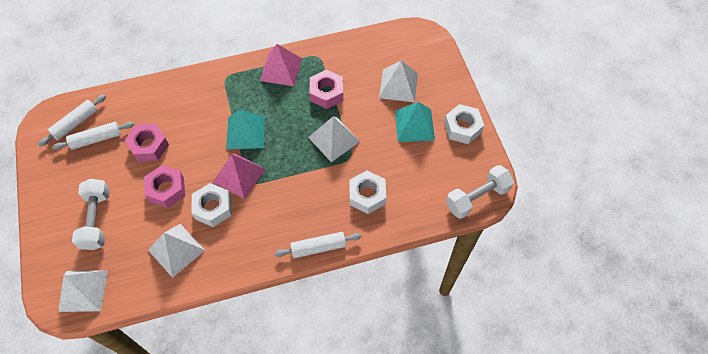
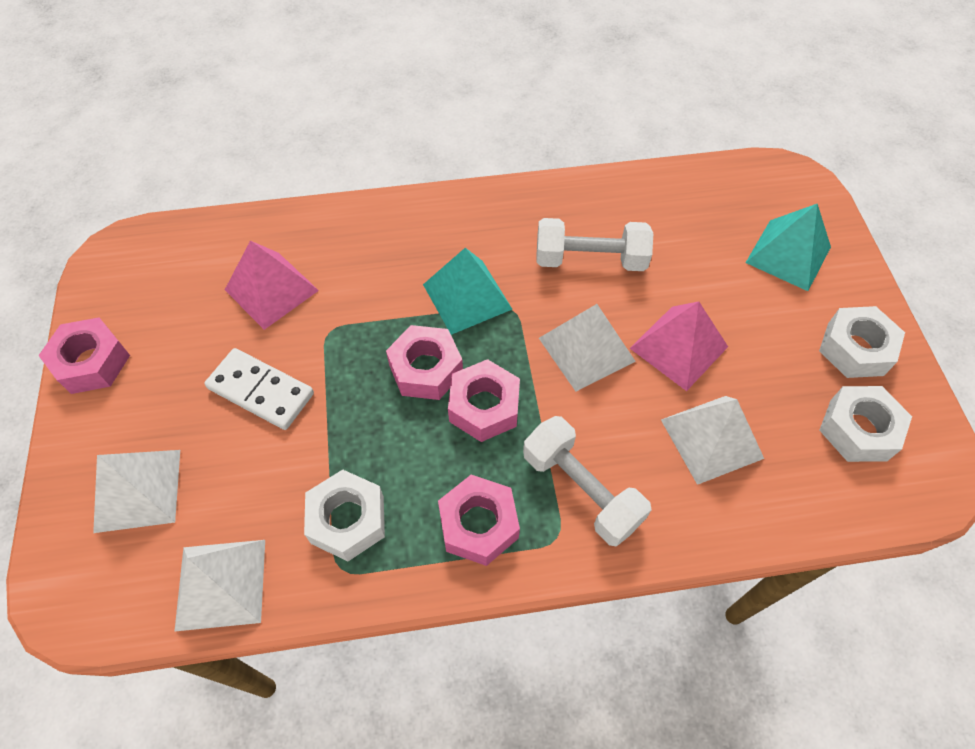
pink nut: 3 -> 4
white domino: 0 -> 1
white rolling pin: 3 -> 0

